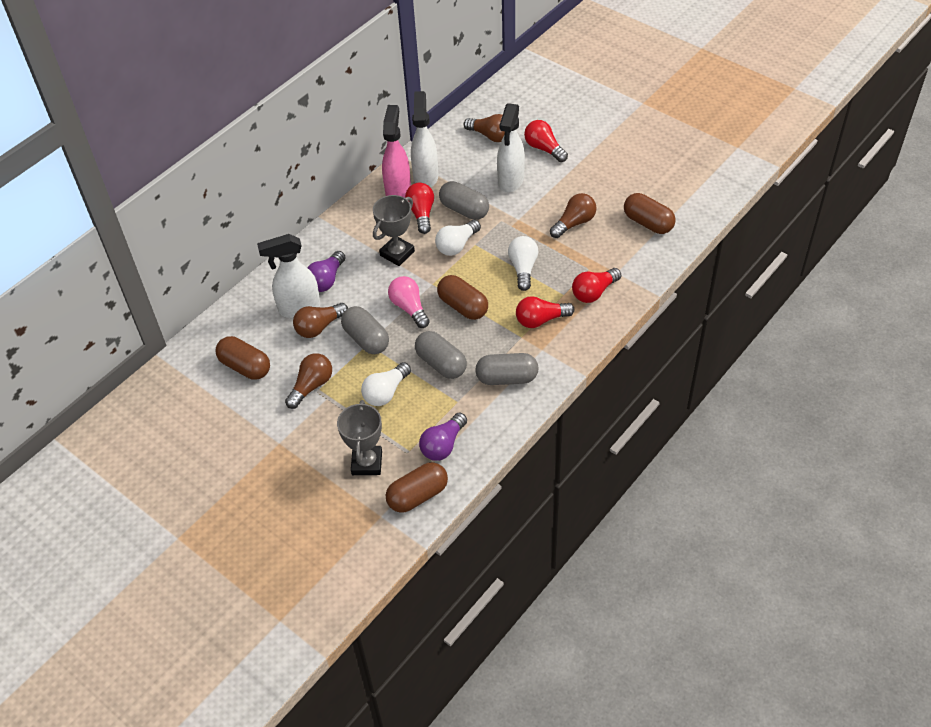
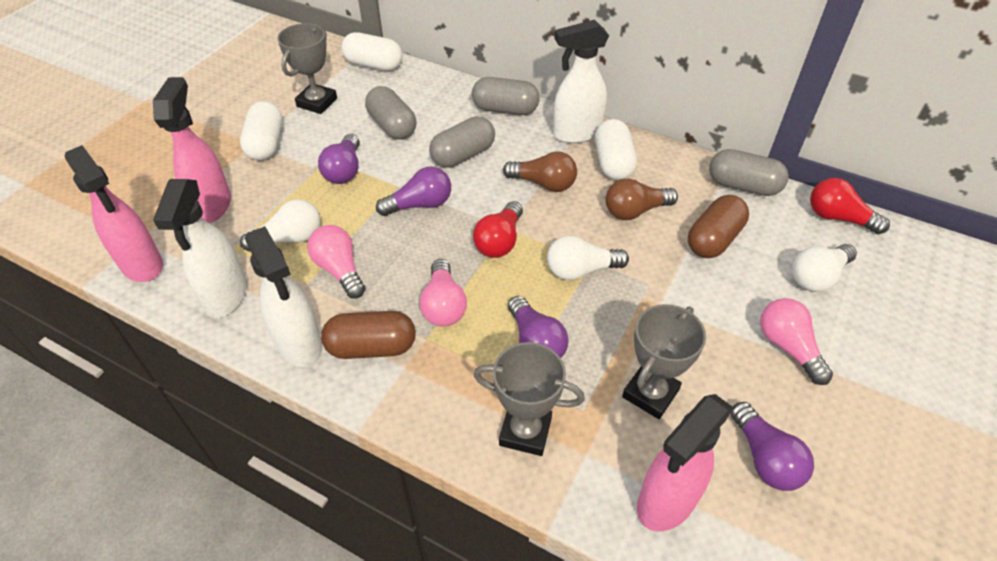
brown capsule: 4 -> 2
brown light bulb: 4 -> 2
grey trophy: 2 -> 3
pink light bulb: 1 -> 3
pink spray bottle: 1 -> 3
purple light bulb: 2 -> 4
red light bulb: 4 -> 2
white capsule: 0 -> 3

